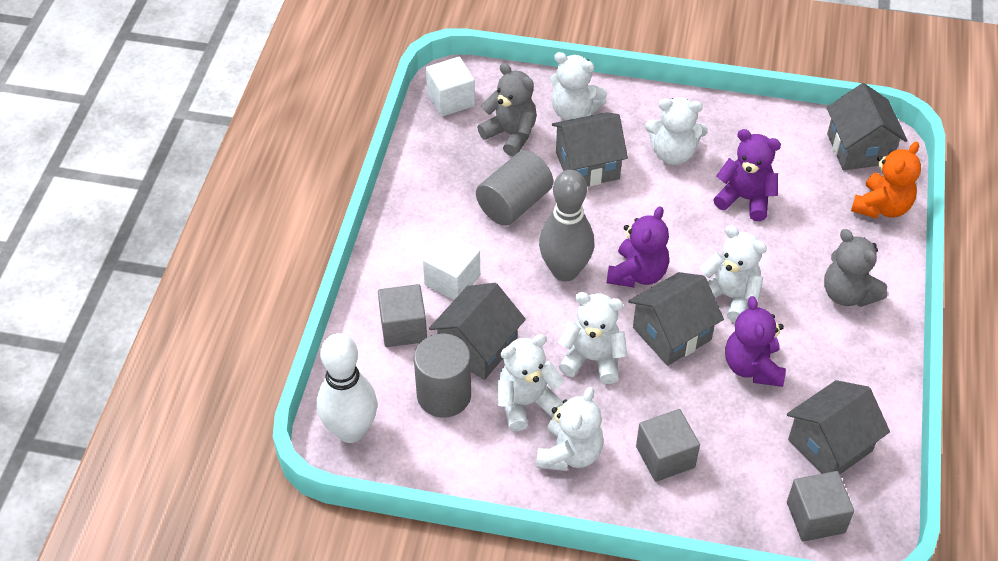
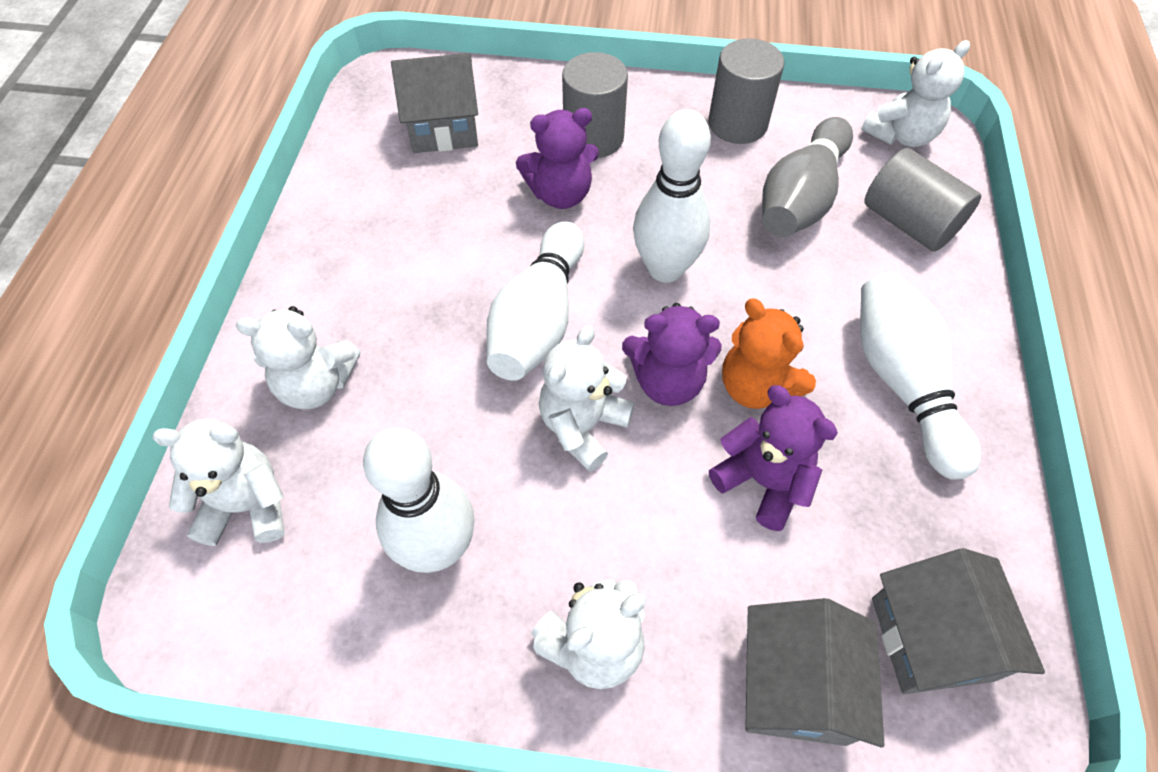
grey cube: 3 -> 0
grey cylinder: 2 -> 3
grey house: 5 -> 3
grey teddy bear: 2 -> 0
white bowling pin: 1 -> 4
white cube: 2 -> 0
white teddy bear: 6 -> 5

